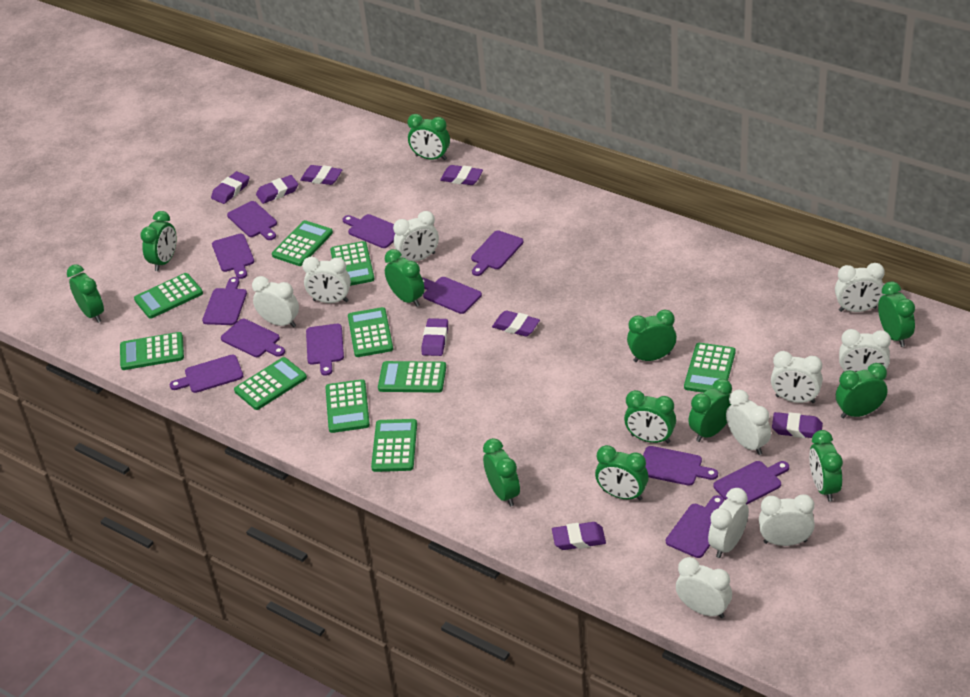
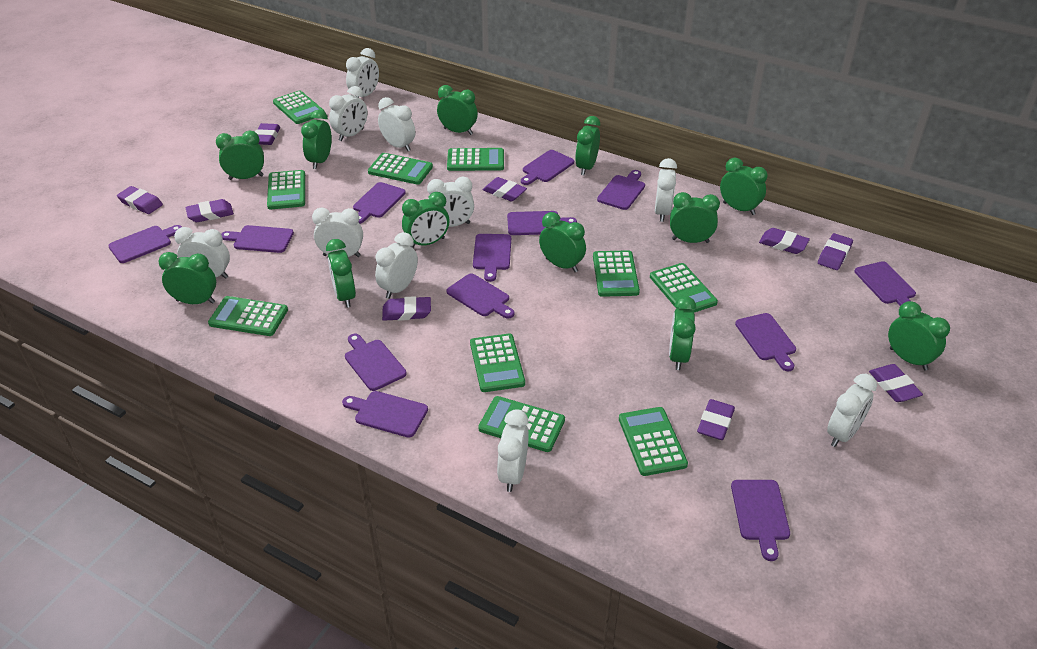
purple cutting board: 12 -> 13
purple eraser: 8 -> 9

